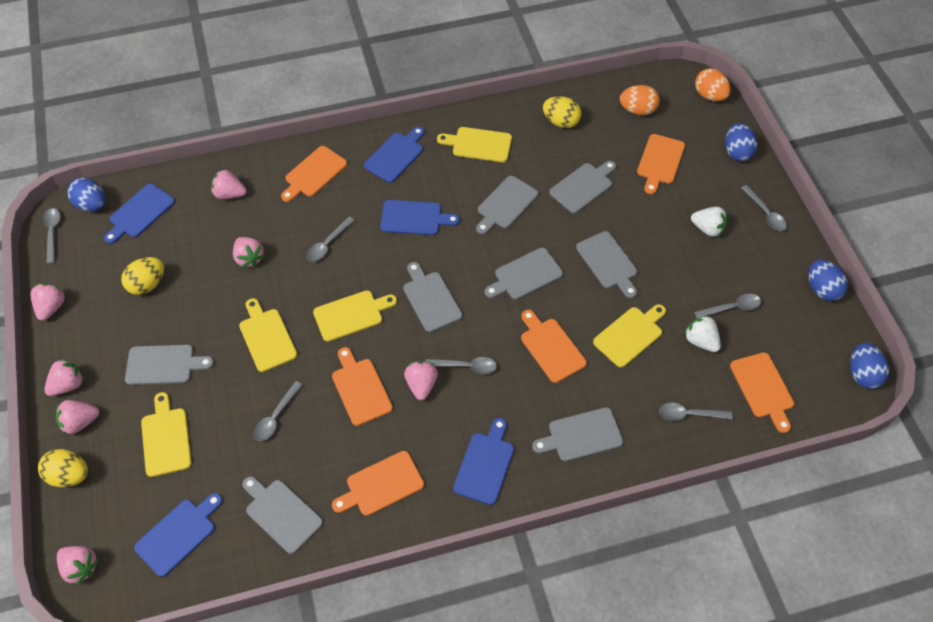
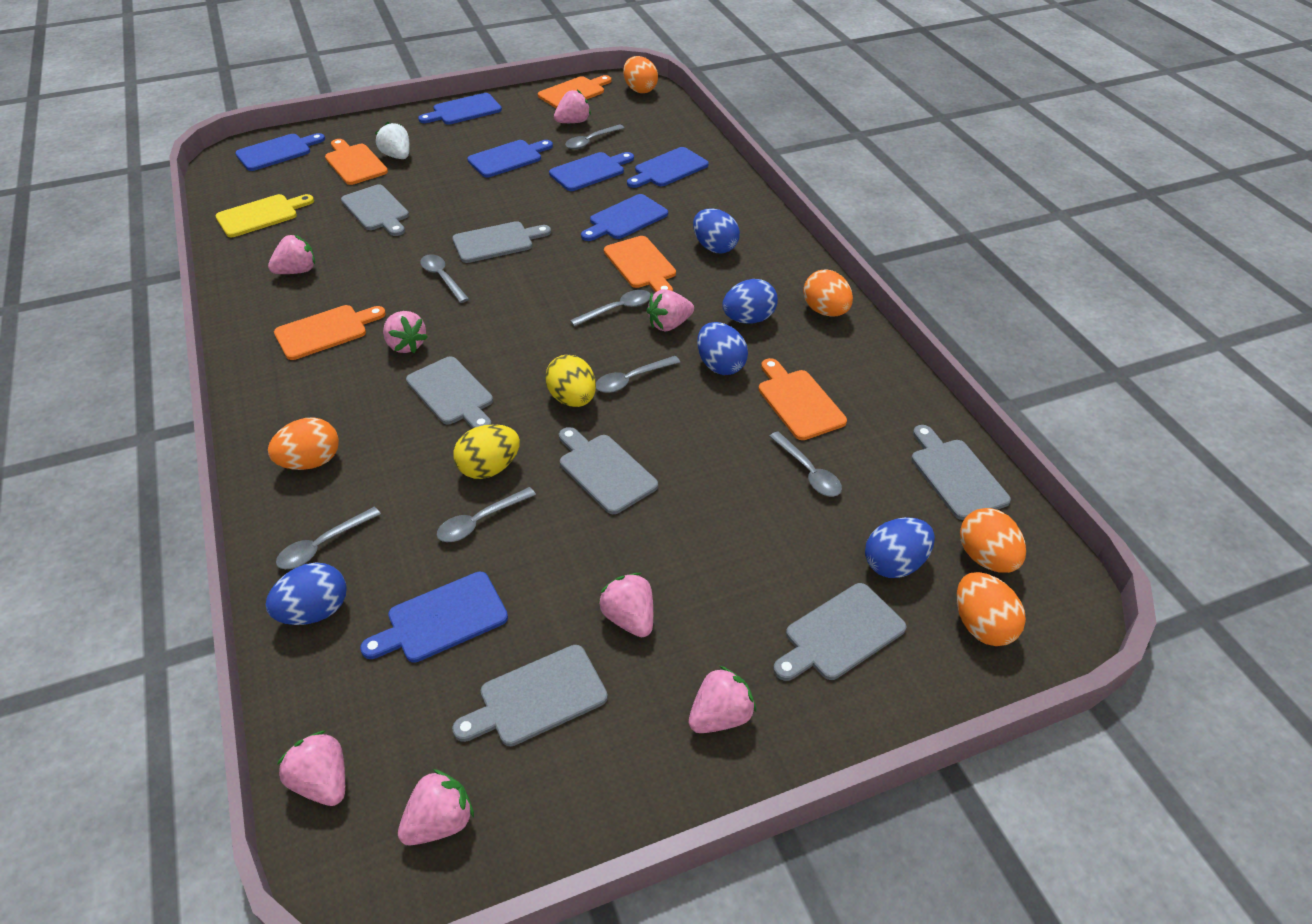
blue cutting board: 5 -> 7
blue egg: 4 -> 5
grey cutting board: 8 -> 7
orange cutting board: 6 -> 5
orange egg: 2 -> 5
pink strawberry: 7 -> 8
white strawberry: 2 -> 1
yellow cutting board: 5 -> 1
yellow egg: 3 -> 2

